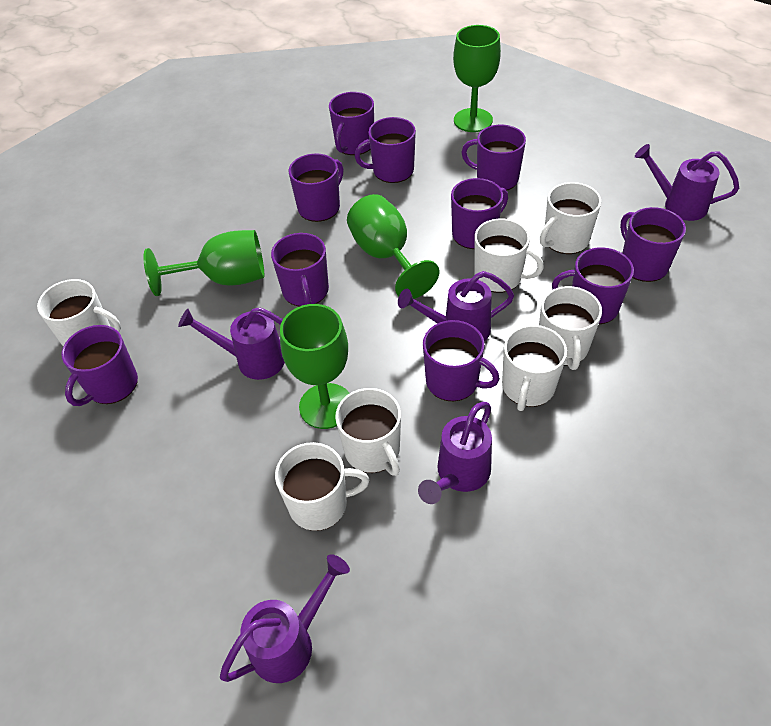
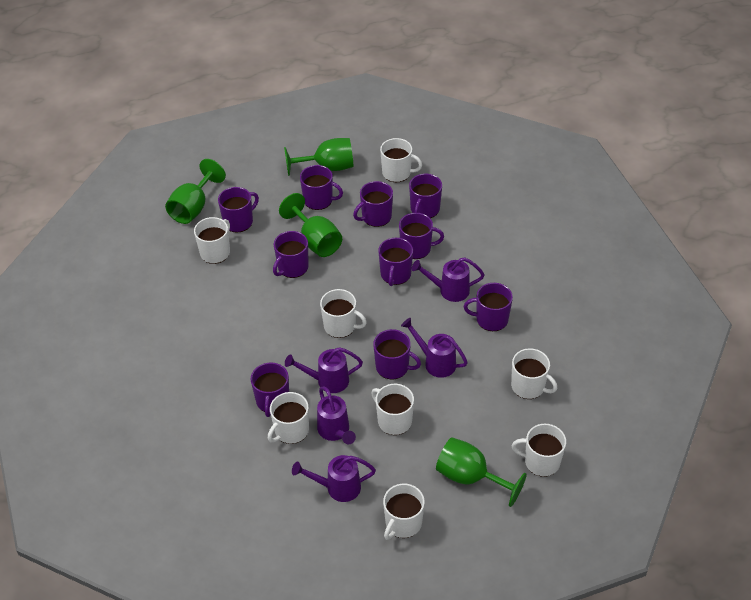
white mug: 7 -> 8

